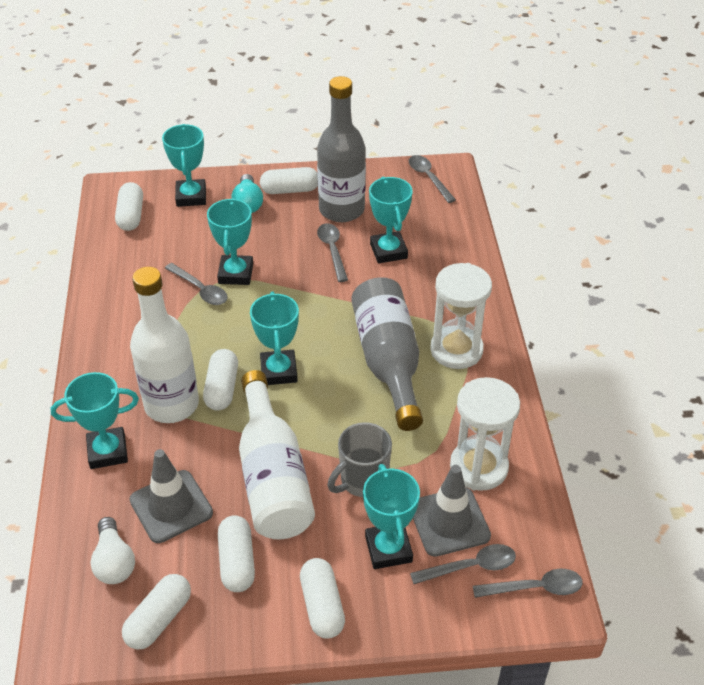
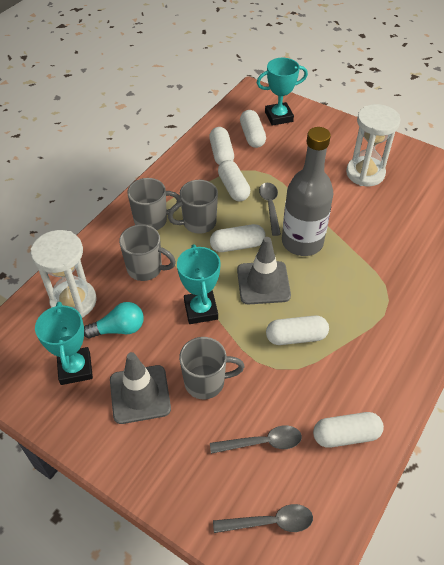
grey bottle: 2 -> 1
grey mug: 1 -> 4
grey spoon: 5 -> 3
turquoise trophy: 6 -> 3
white bottle: 2 -> 0
white light bulb: 1 -> 0

